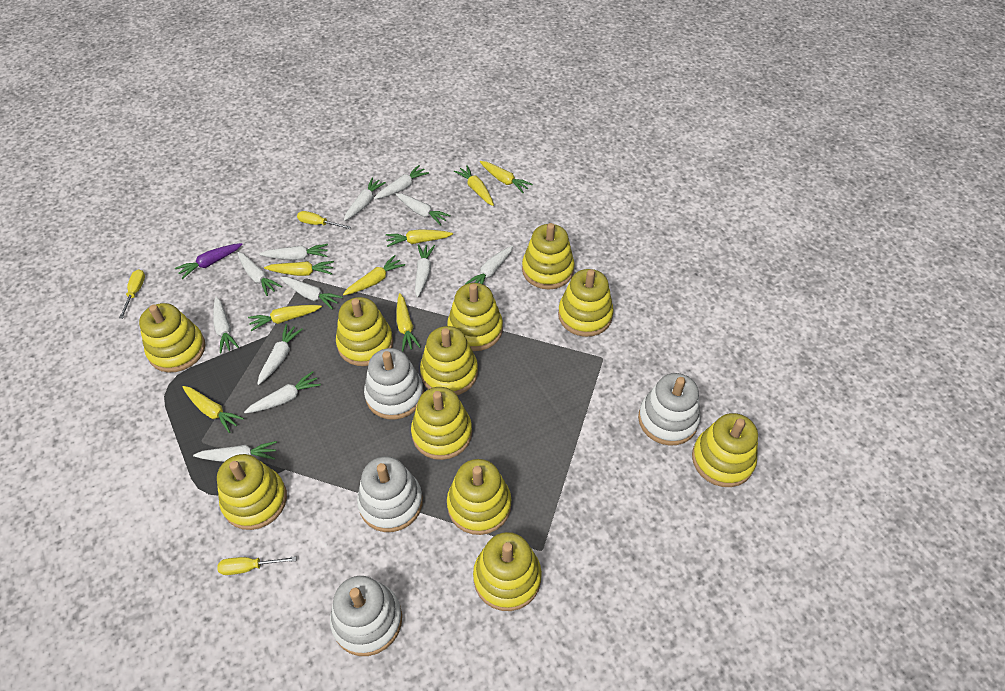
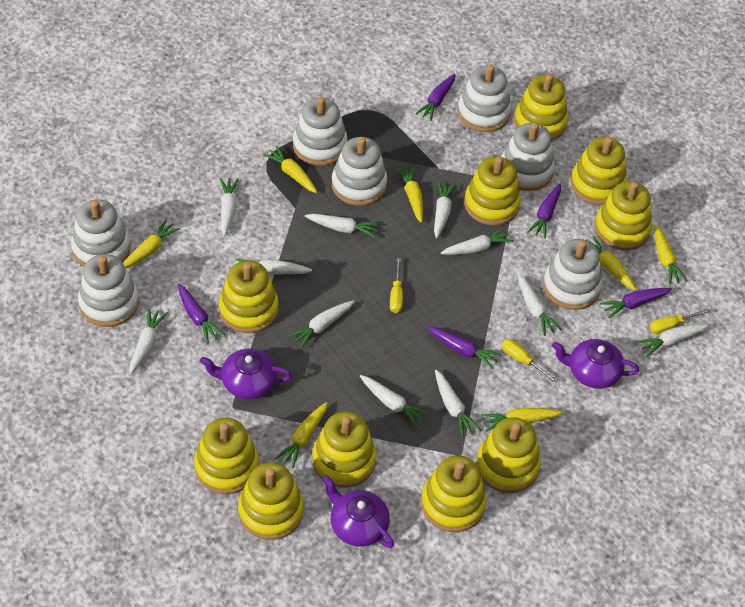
purple carrot: 1 -> 5
purple teapot: 0 -> 3
white carrot: 12 -> 11
white stacking toy: 4 -> 7
yellow carrot: 8 -> 7
yellow stacking toy: 11 -> 10

